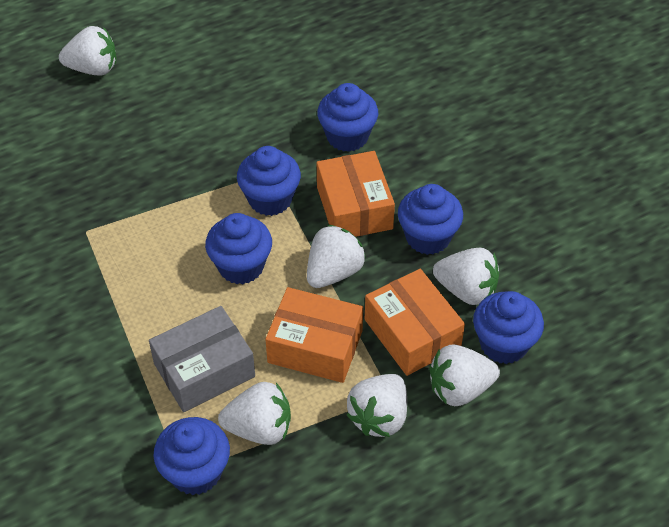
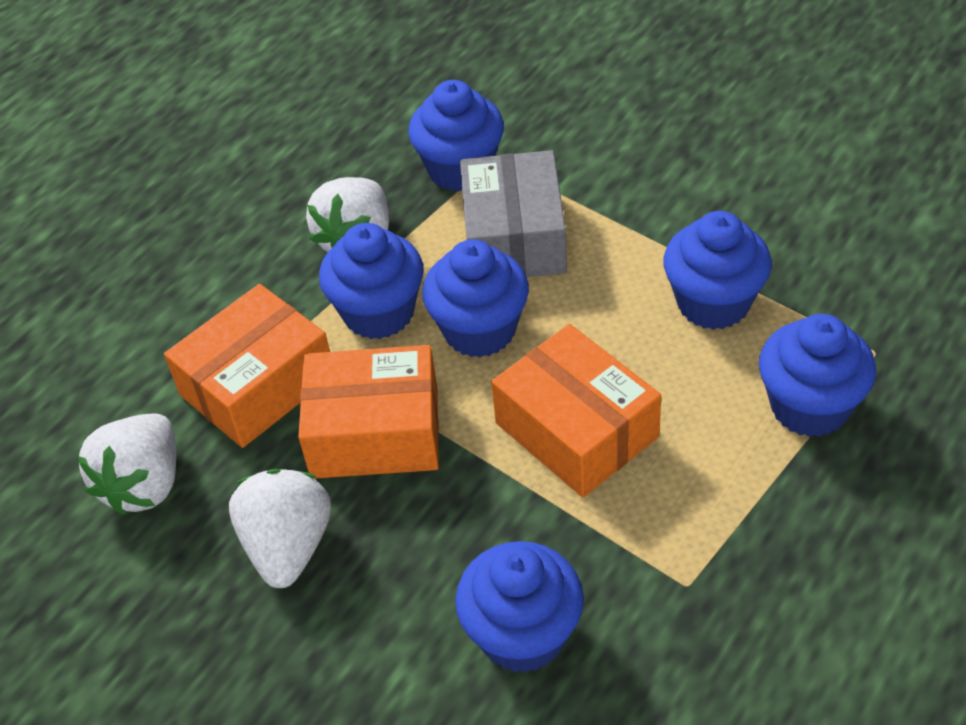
white strawberry: 6 -> 3

